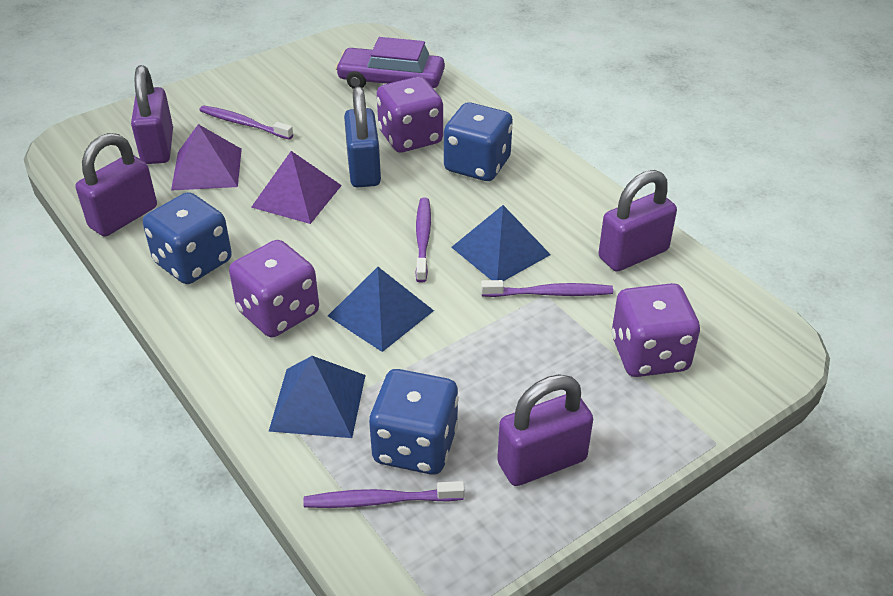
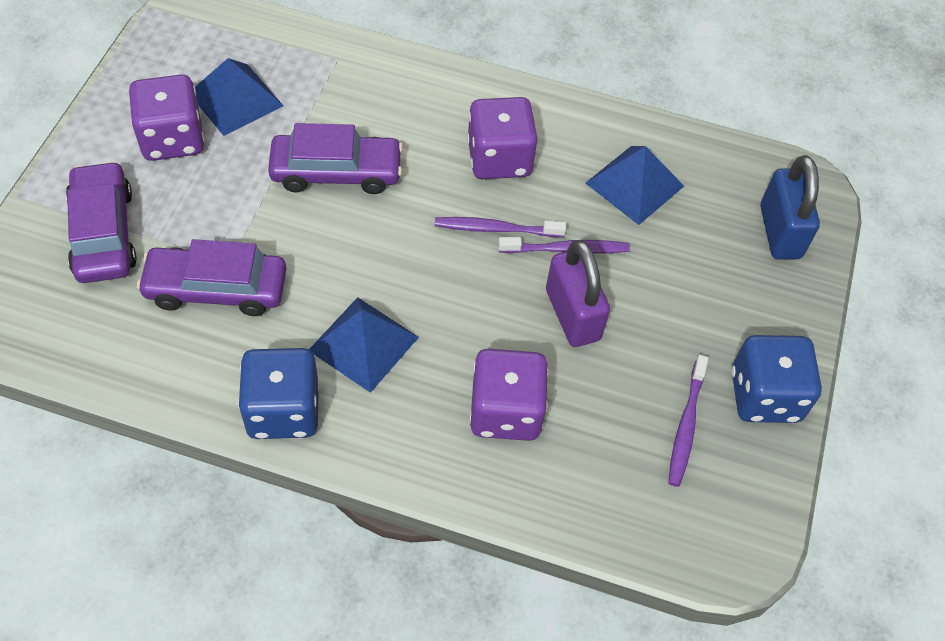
blue dice: 3 -> 2
purple car: 1 -> 3
purple padlock: 4 -> 1
purple pyramid: 2 -> 0
purple toothbrush: 4 -> 3

